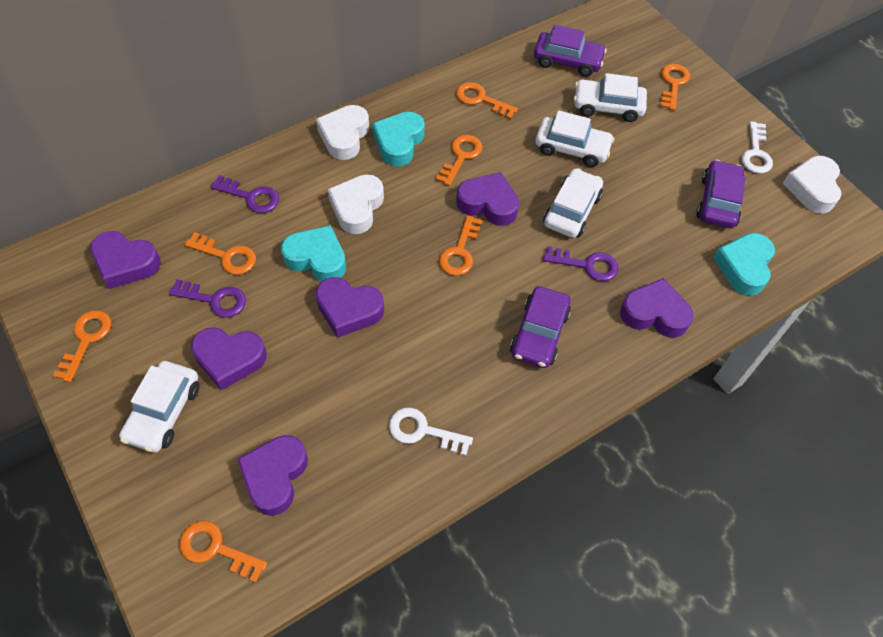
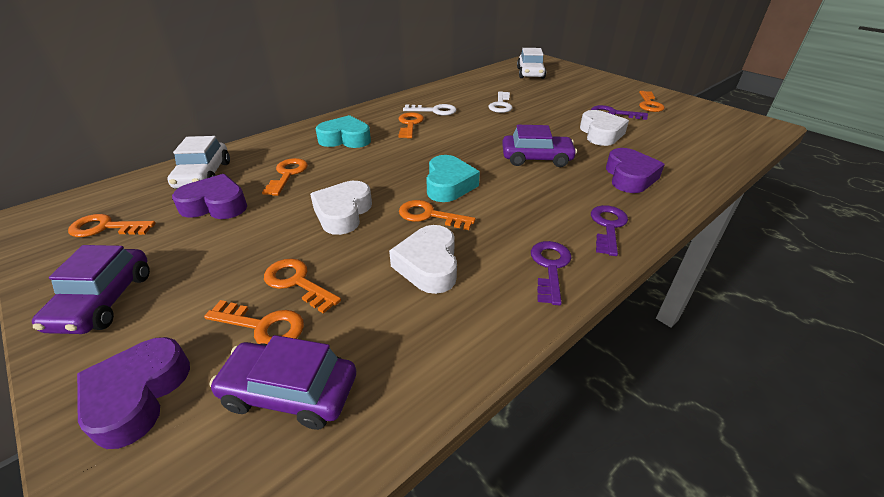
purple heart: 6 -> 3
turquoise heart: 3 -> 2
white car: 4 -> 2

